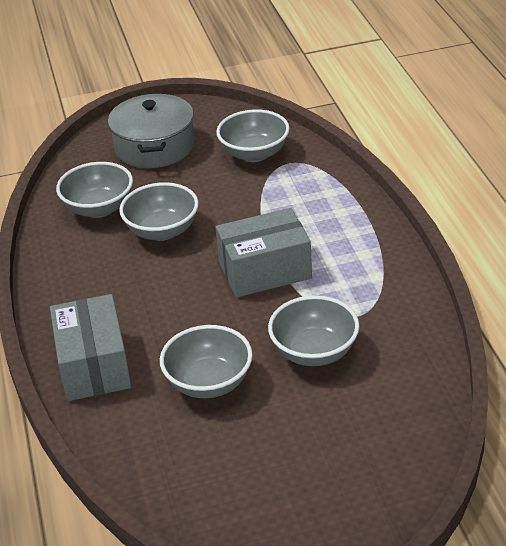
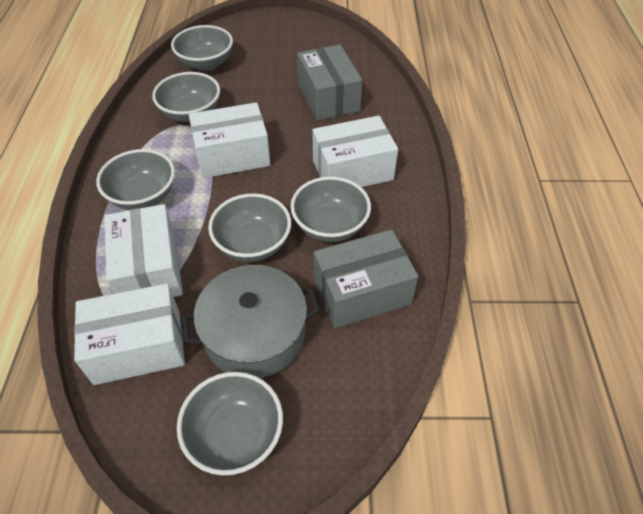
grey bowl: 5 -> 6
white box: 0 -> 4

